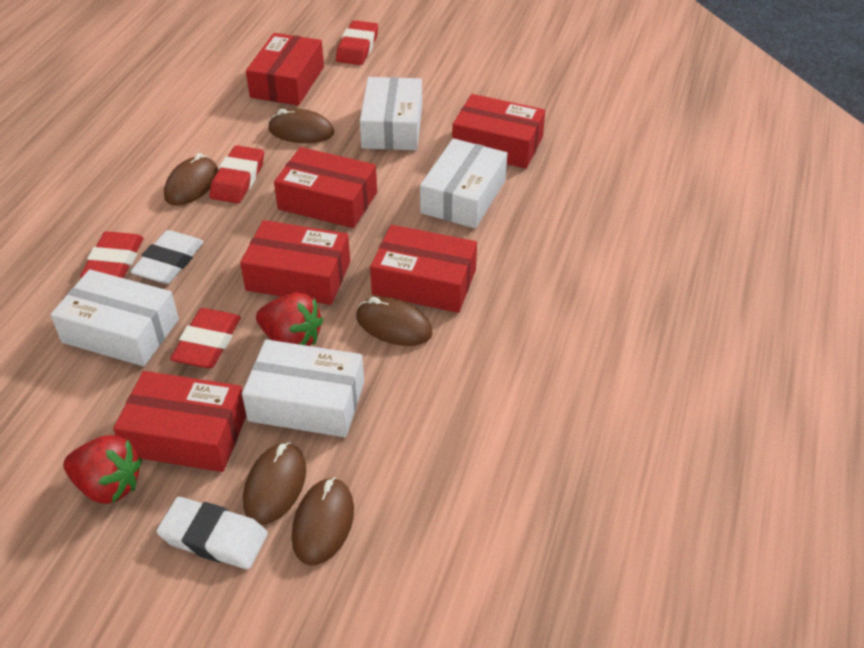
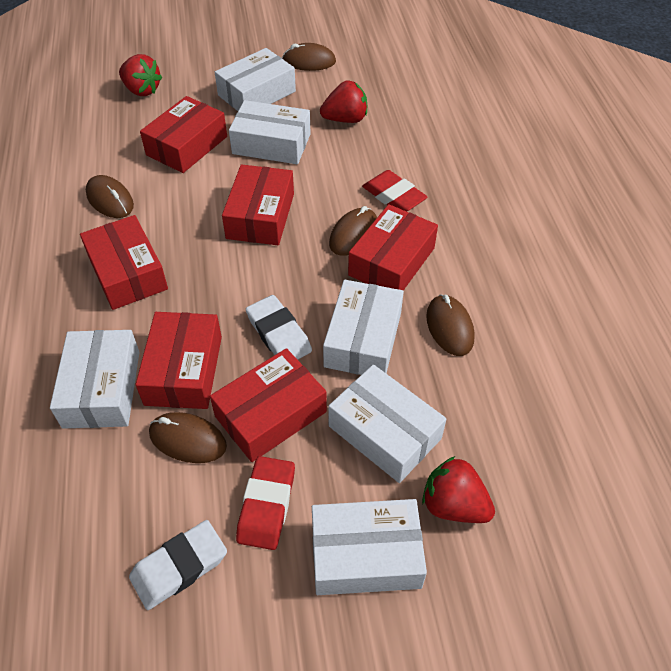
red eraser: 4 -> 2
red strawberry: 2 -> 3
white box: 4 -> 6

